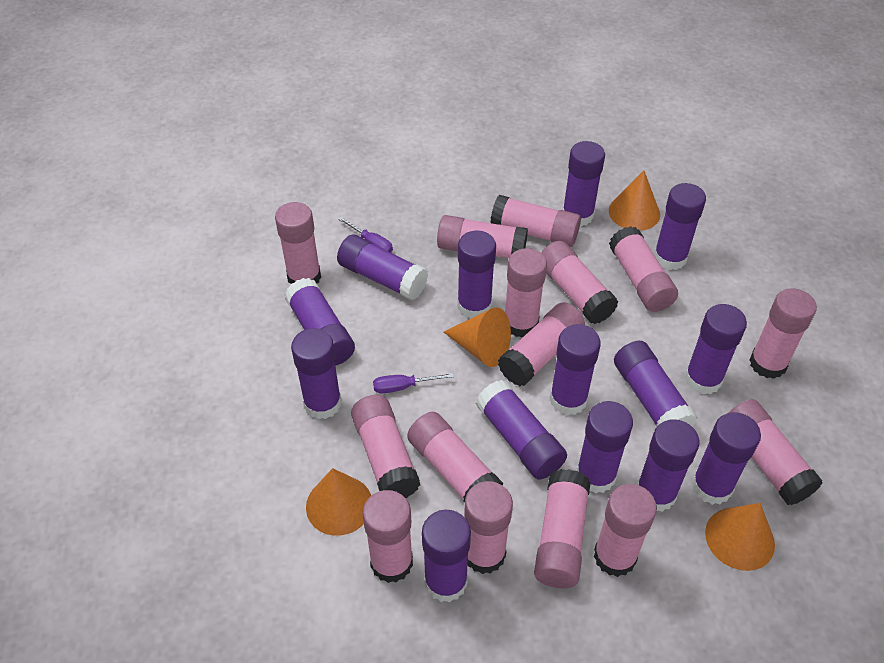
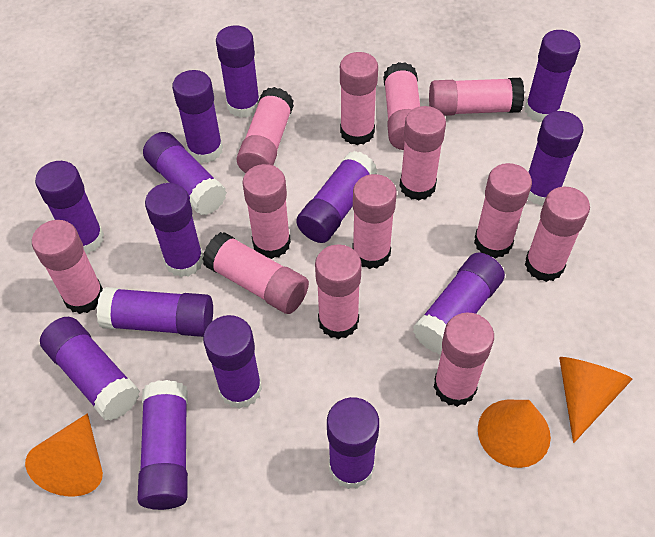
orange cone: 4 -> 3
pink glue stick: 15 -> 13
purple screwdriver: 2 -> 0

